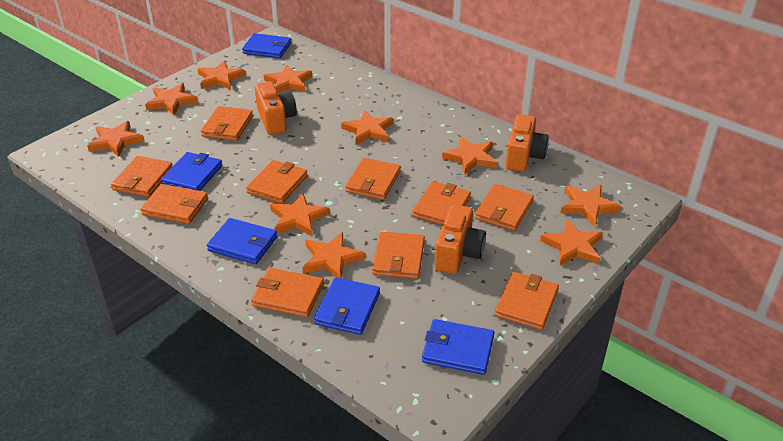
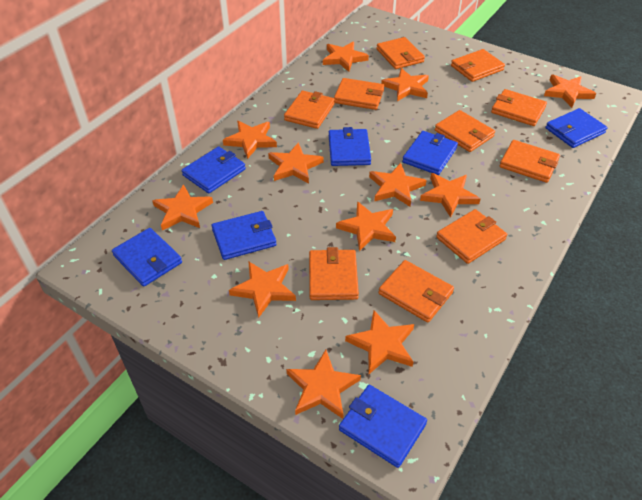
blue wallet: 5 -> 7
orange camera: 3 -> 0
orange star: 10 -> 12

